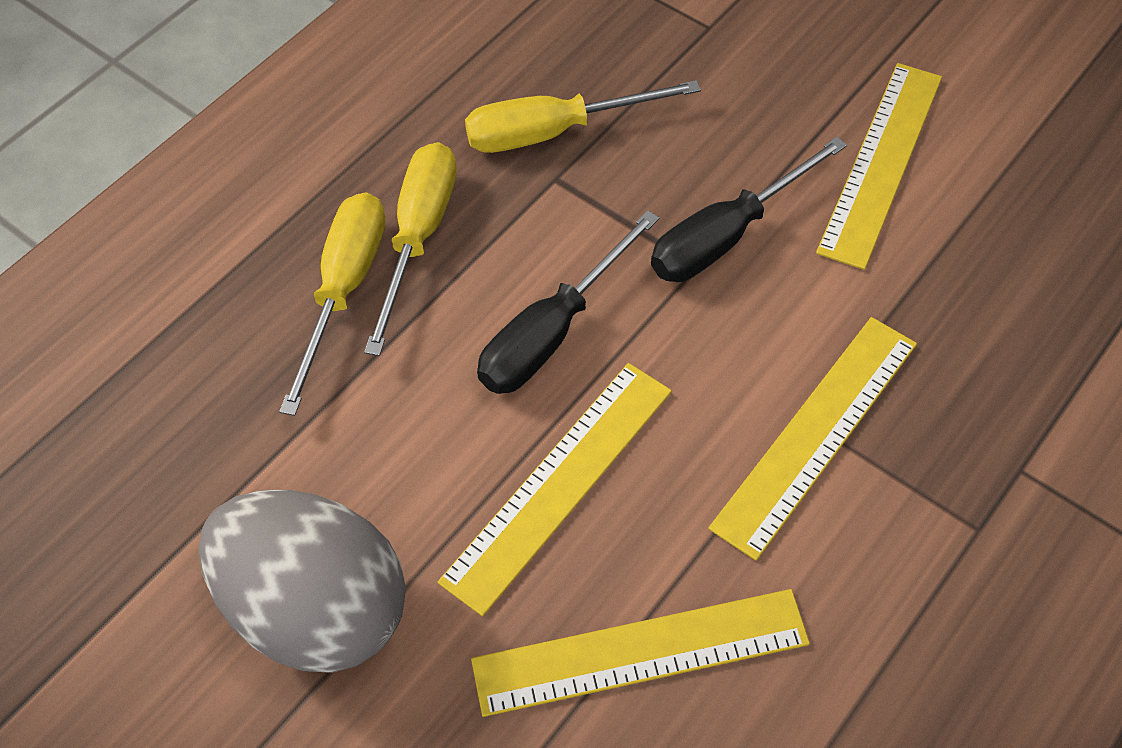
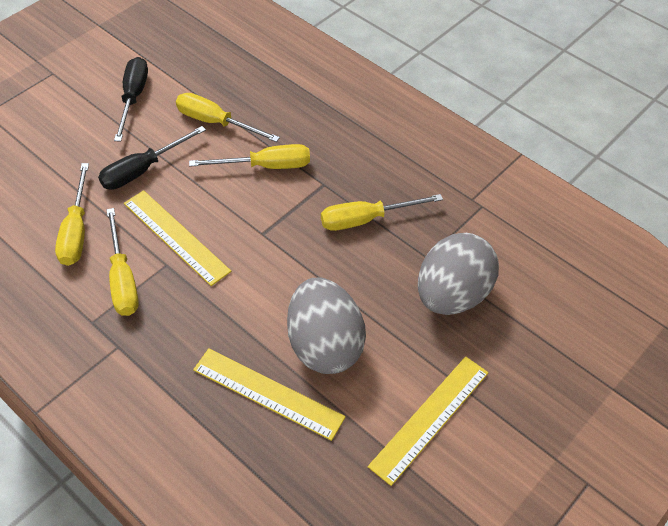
grey egg: 1 -> 2
yellow ruler: 4 -> 3
yellow screwdriver: 3 -> 5

